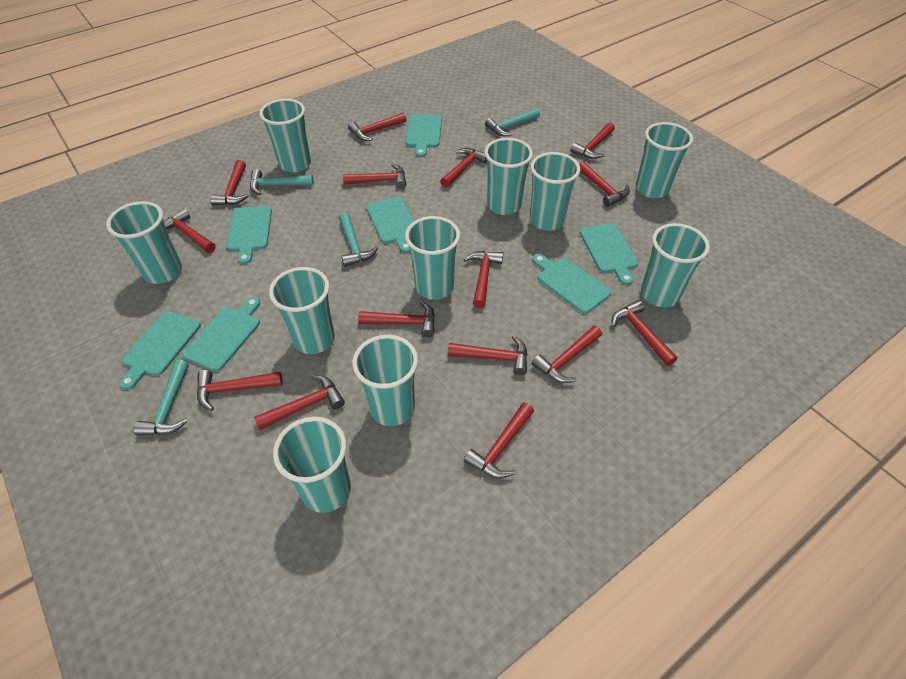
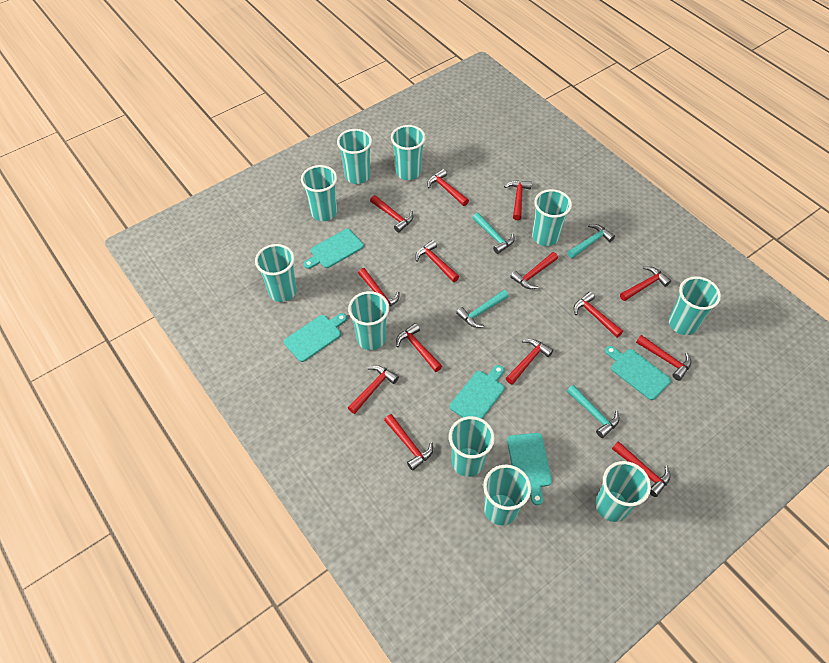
red hammer: 15 -> 14
turquoise cutting board: 7 -> 5

